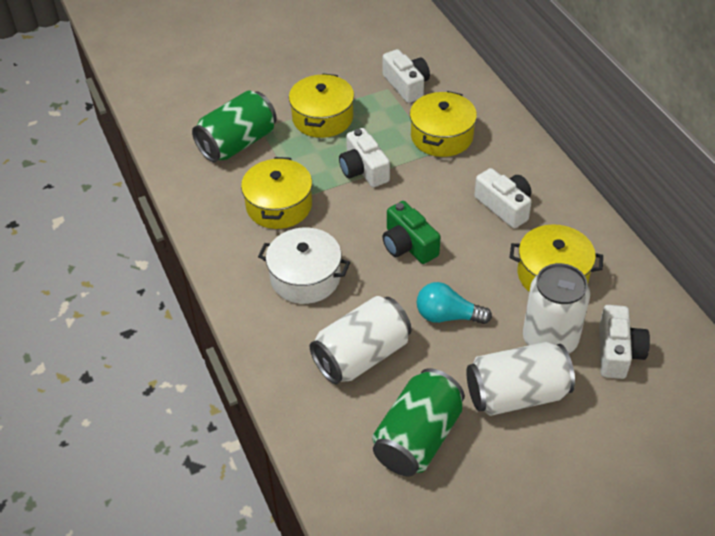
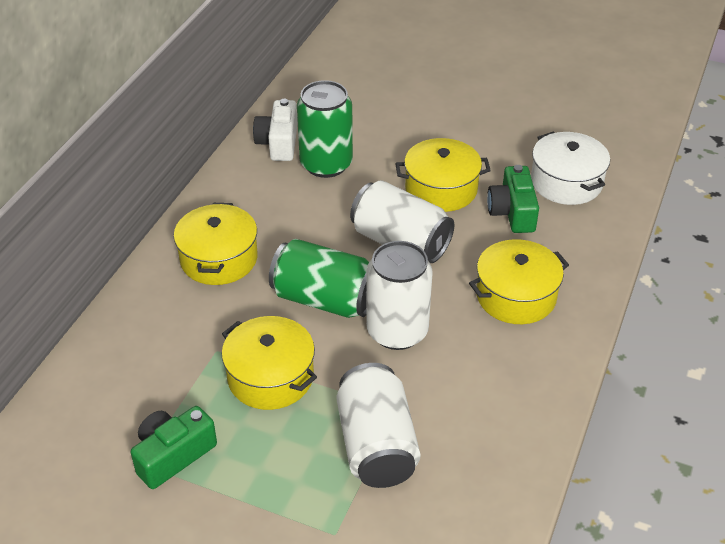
green camera: 1 -> 2
turquoise light bulb: 1 -> 0
white camera: 4 -> 1

